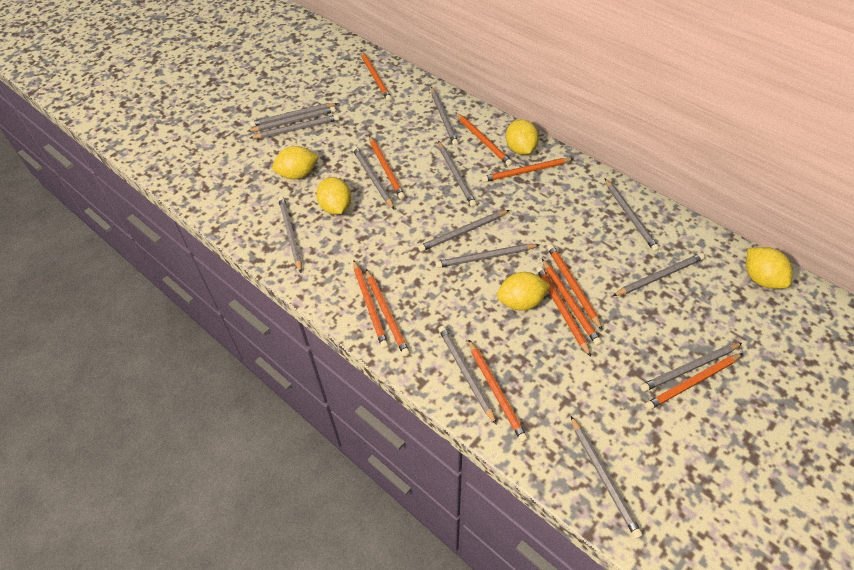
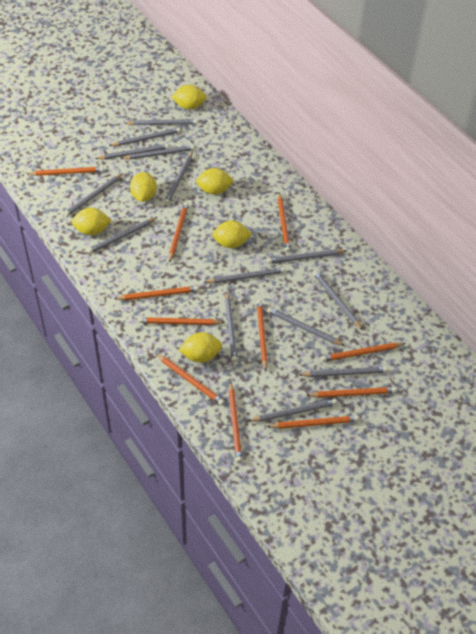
yellow lemon: 5 -> 6

